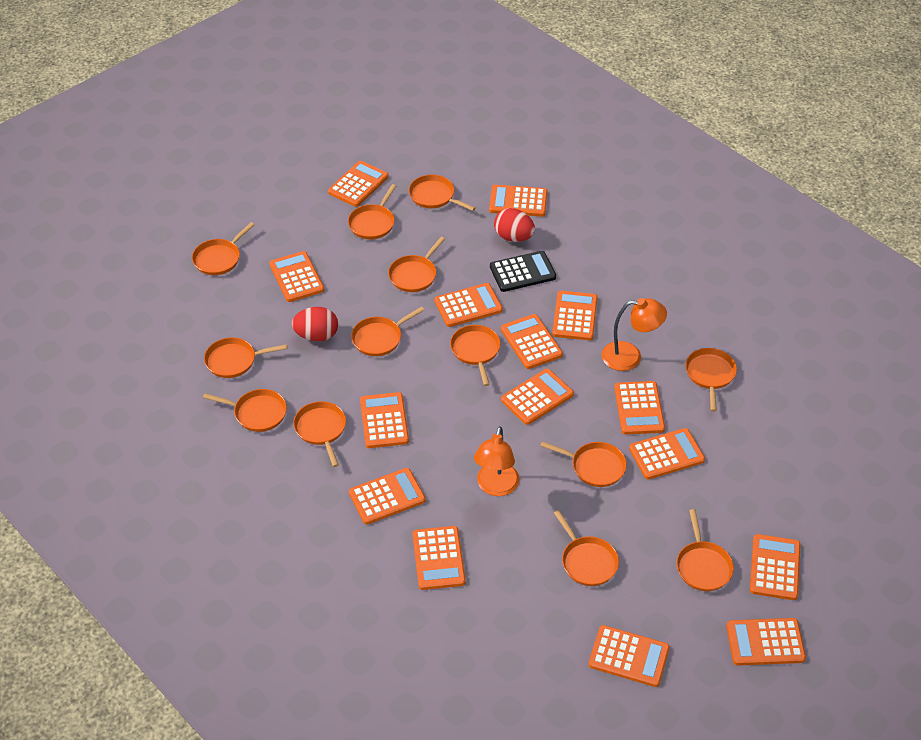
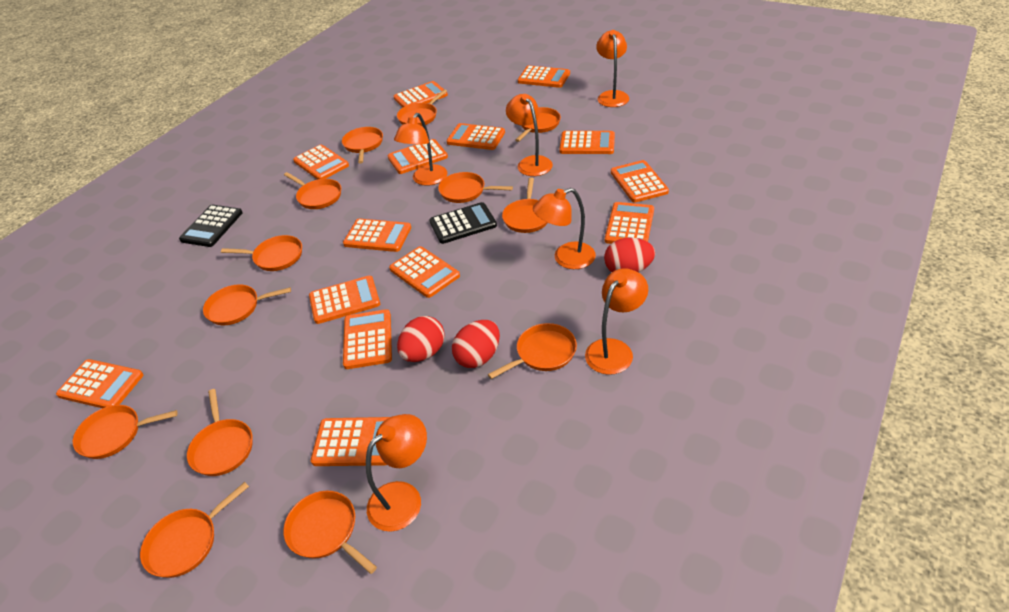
black calculator: 1 -> 2
orange calculator: 15 -> 14
orange lamp: 2 -> 6
red egg: 2 -> 3

